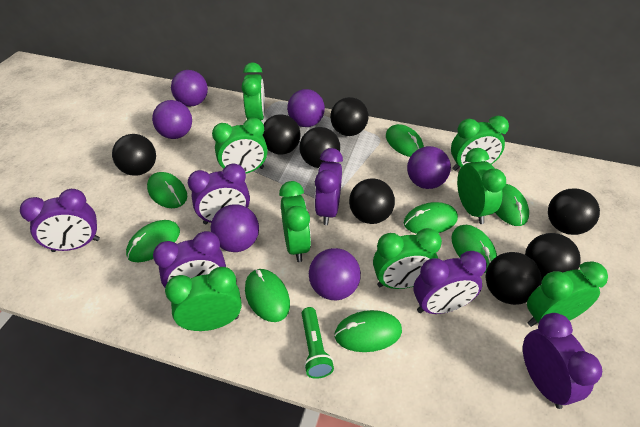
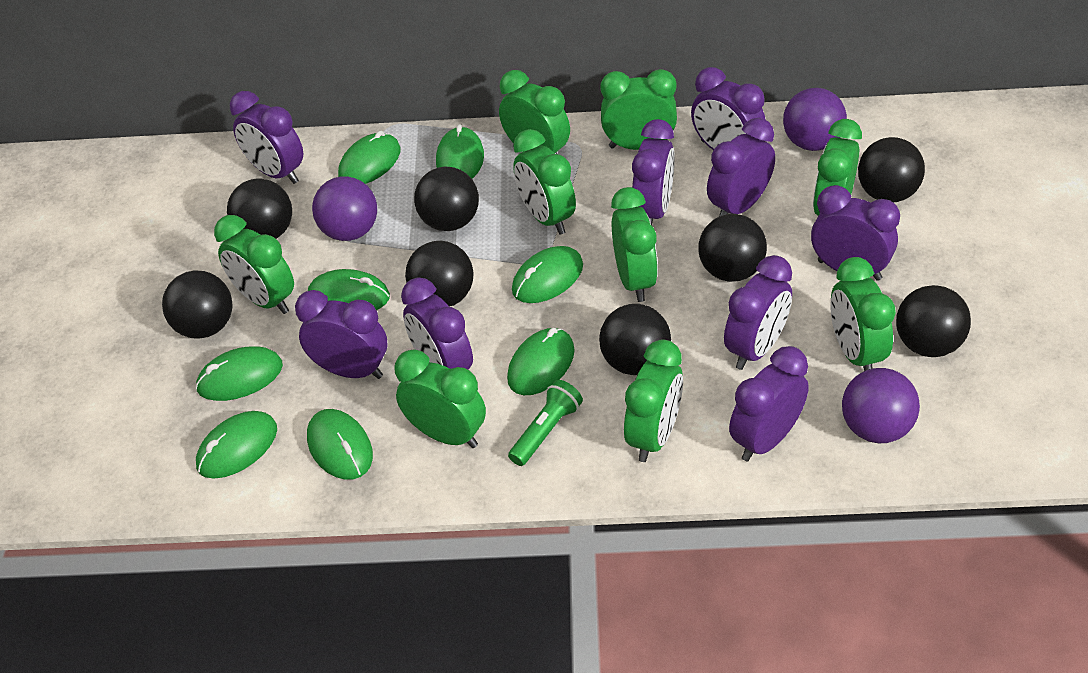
green clock: 8 -> 9
purple ball: 6 -> 3
purple clock: 6 -> 9

